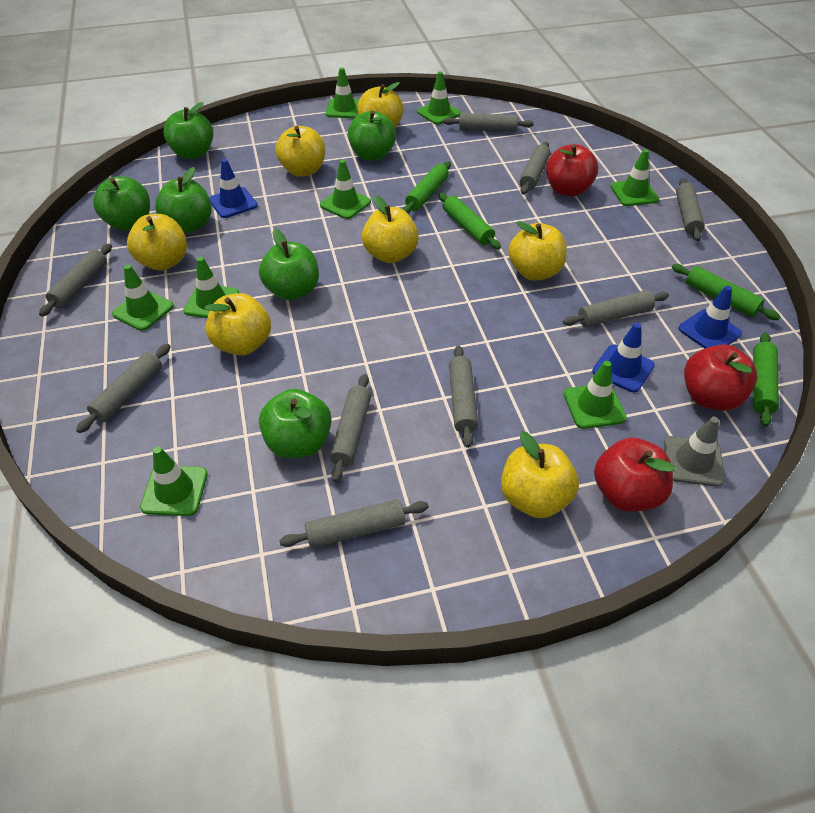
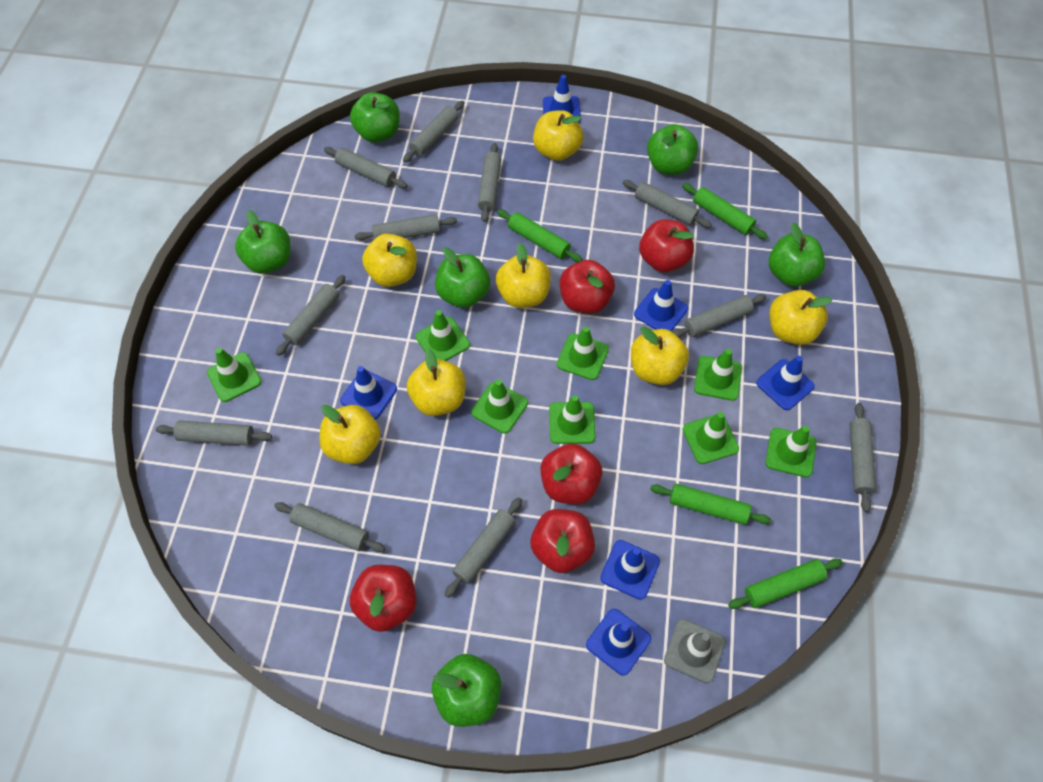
blue traffic cone: 3 -> 6
grey rolling pin: 9 -> 11
red apple: 3 -> 5

